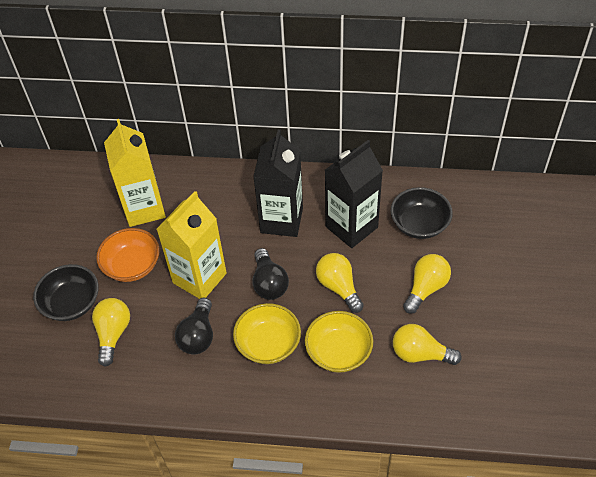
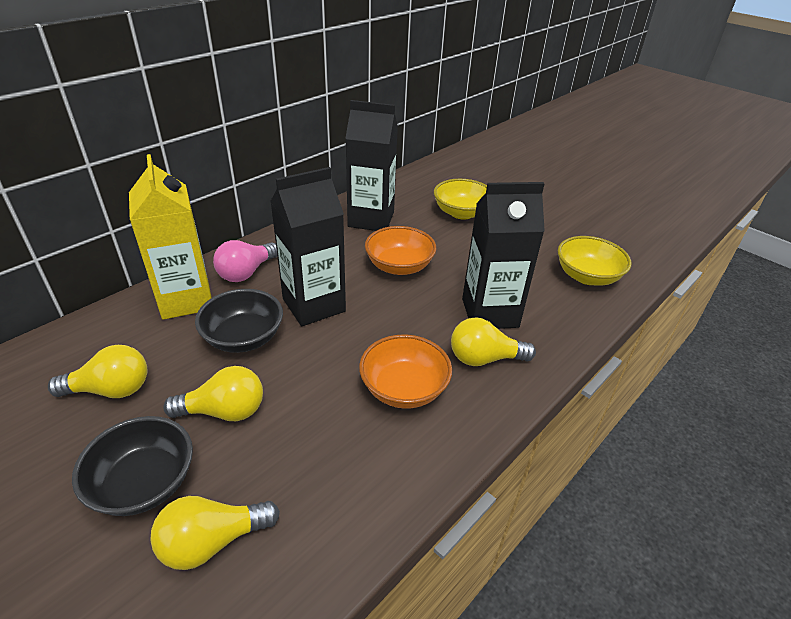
black carton: 2 -> 3
black light bulb: 2 -> 0
orange bowl: 1 -> 2
pink light bulb: 0 -> 1
yellow carton: 2 -> 1

